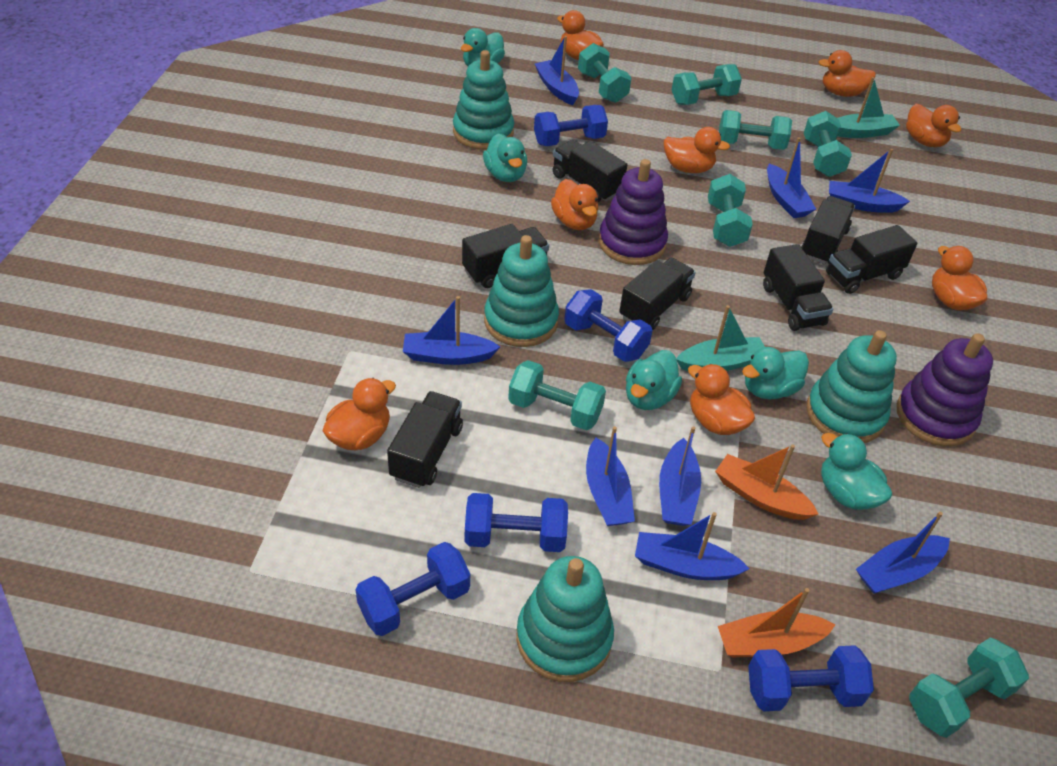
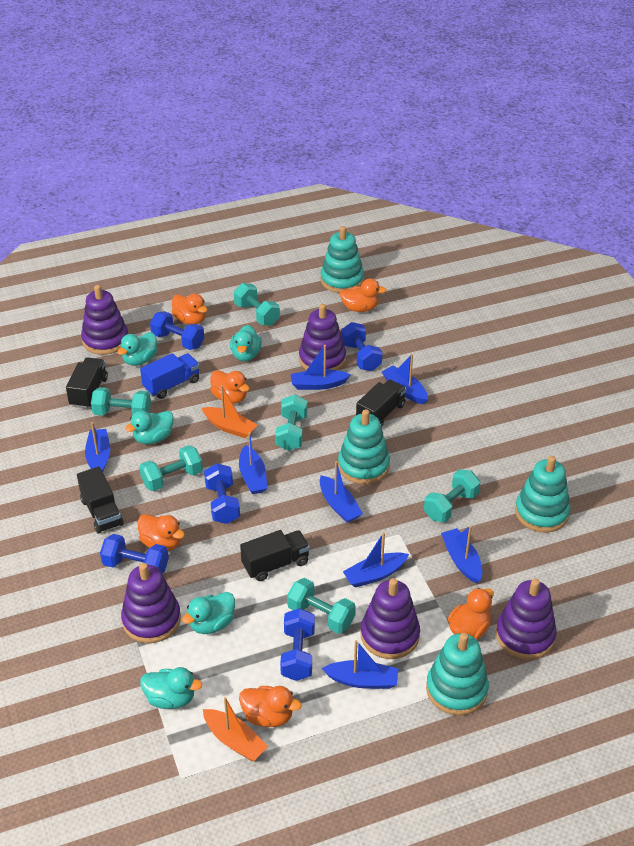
black truck: 7 -> 4
blue truck: 0 -> 1
orange duck: 8 -> 6
purple stacking toy: 2 -> 5
turquoise boat: 2 -> 0
turquoise dumbbell: 7 -> 6

